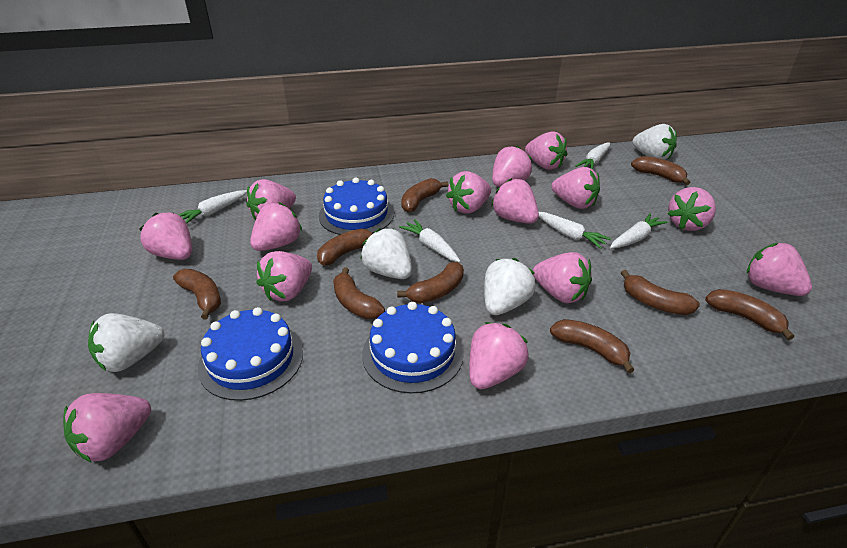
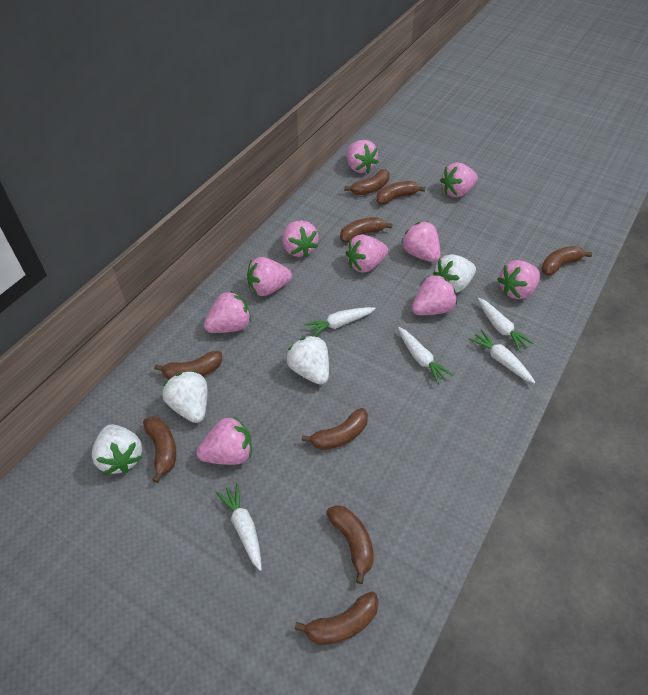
blue cake: 3 -> 0
pink strawberry: 14 -> 10

